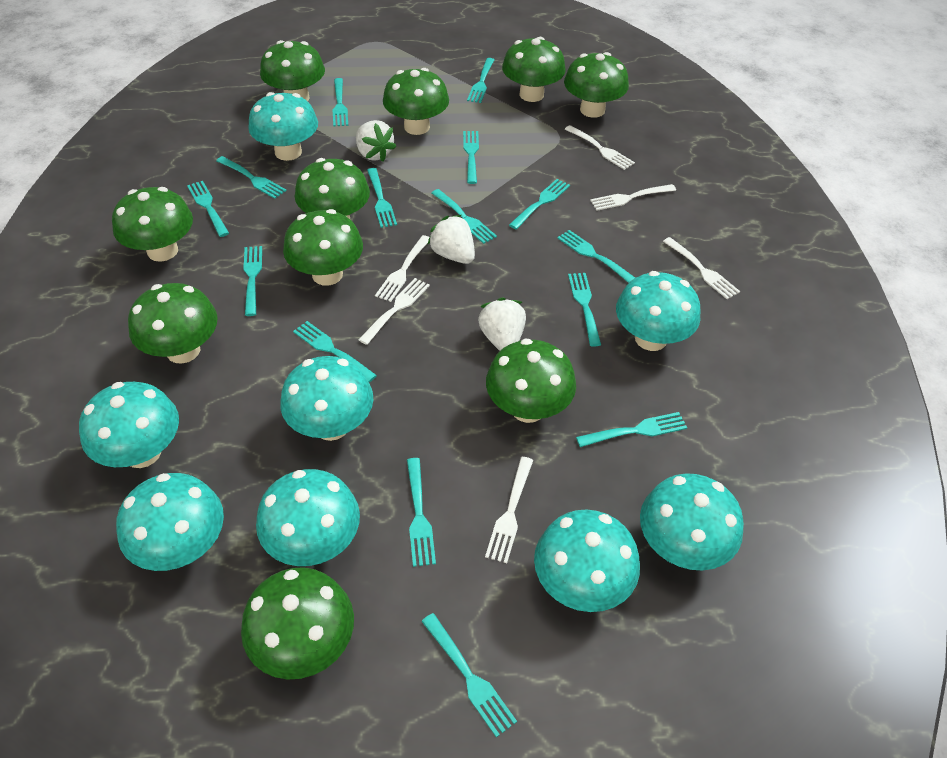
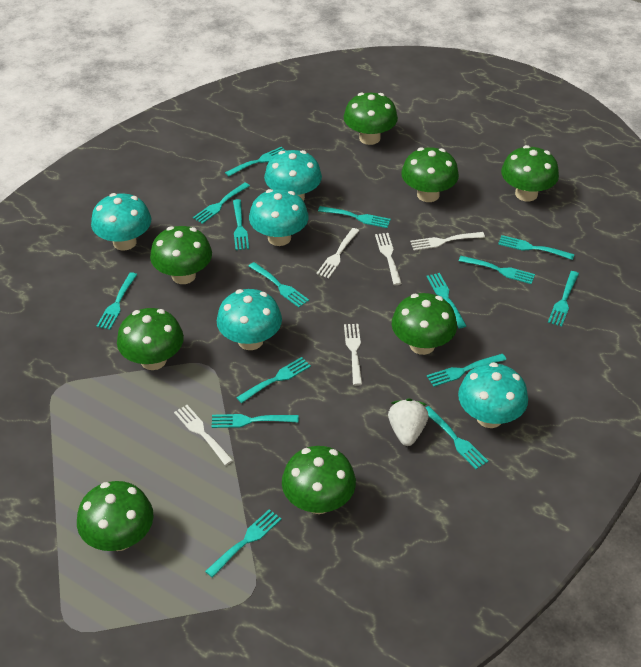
green mushroom: 10 -> 8
turquoise mushroom: 8 -> 5
white fork: 6 -> 5
white strawberry: 3 -> 1

